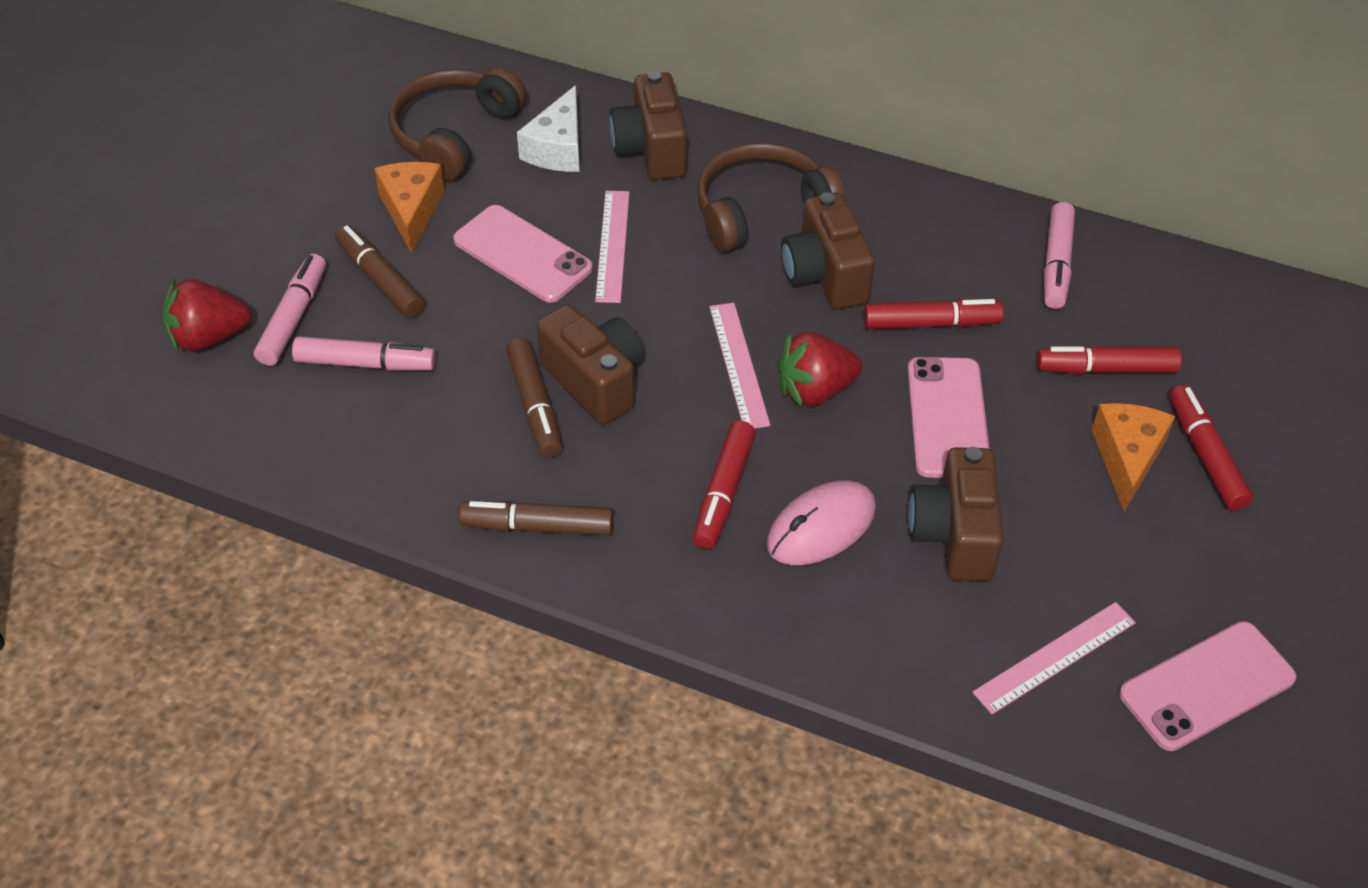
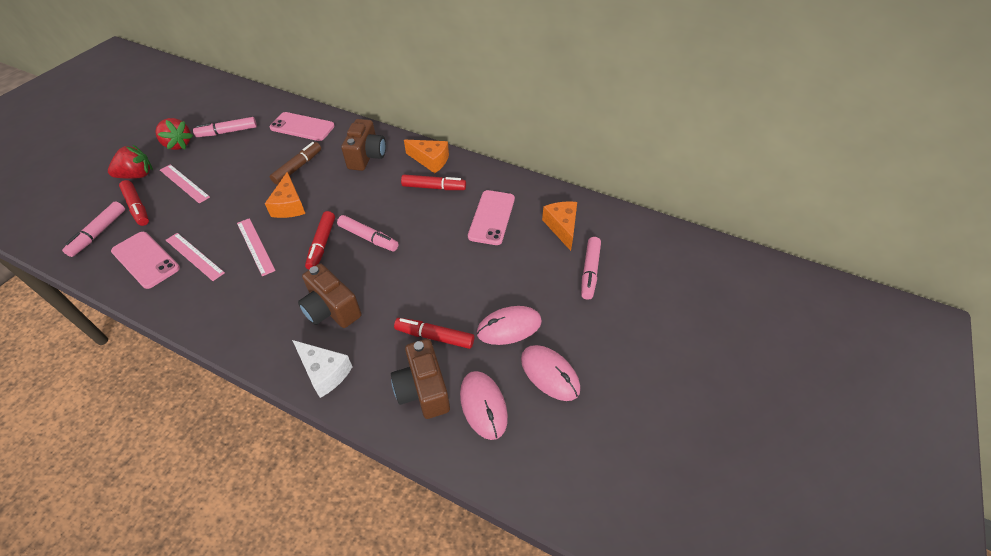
brown camera: 4 -> 3
brown headphones: 2 -> 0
brown marker: 3 -> 1
orange cheese: 2 -> 3
pink marker: 3 -> 4
pink mouse: 1 -> 3

